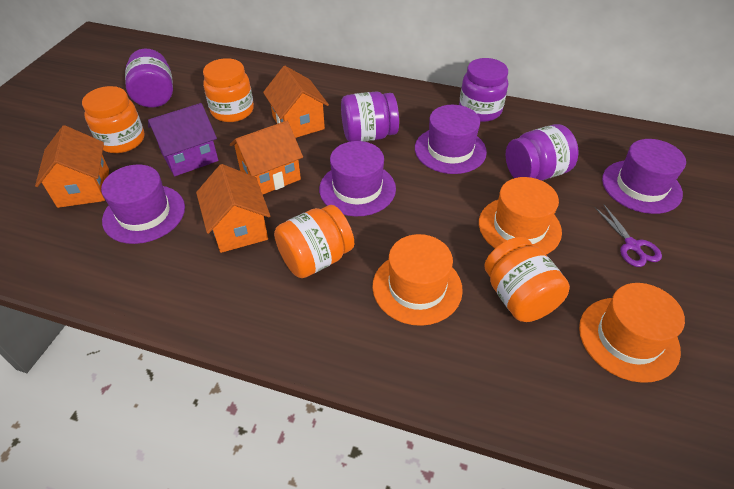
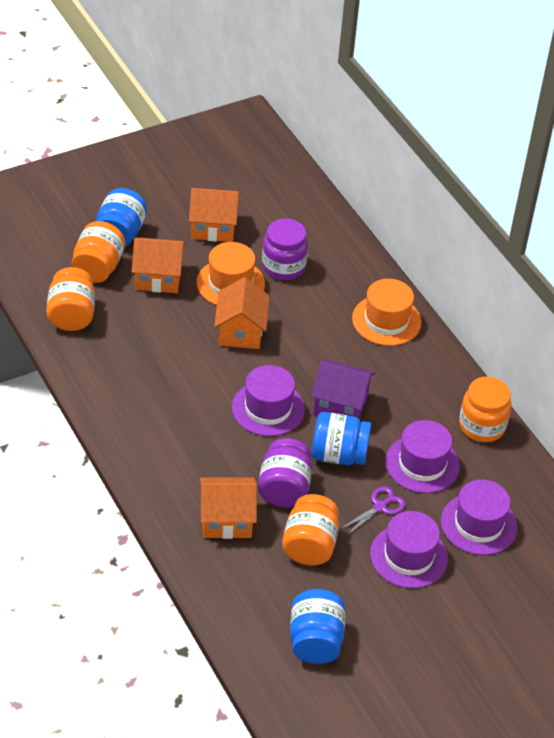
blue jar: 0 -> 3
orange hat: 3 -> 2
purple jar: 4 -> 2

